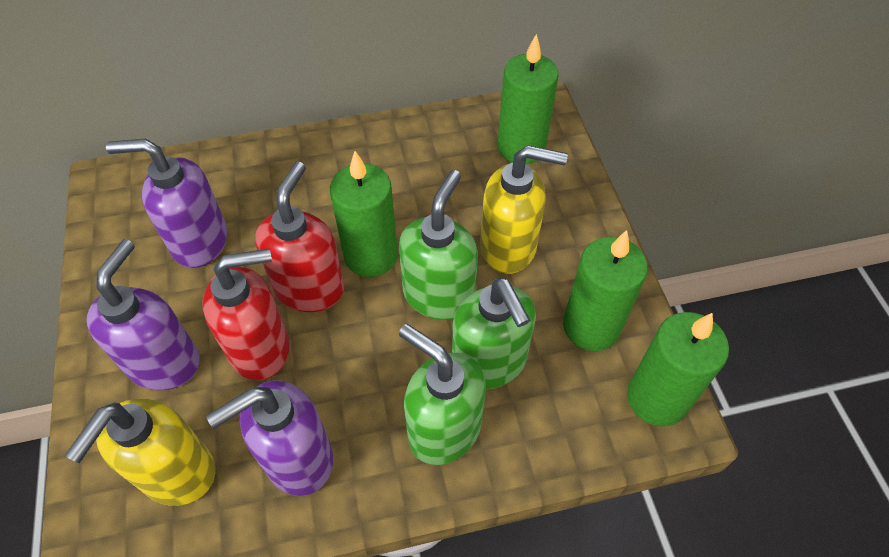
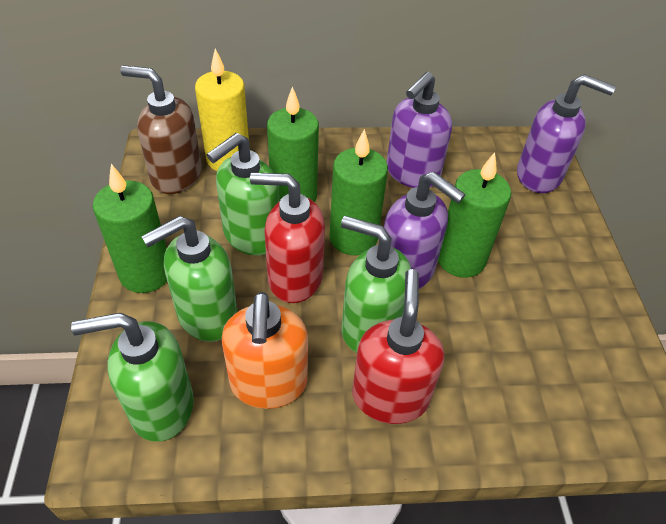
brown soap dispenser: 0 -> 1
green soap dispenser: 3 -> 4
orange soap dispenser: 0 -> 1
yellow candle: 0 -> 1
yellow soap dispenser: 2 -> 0

